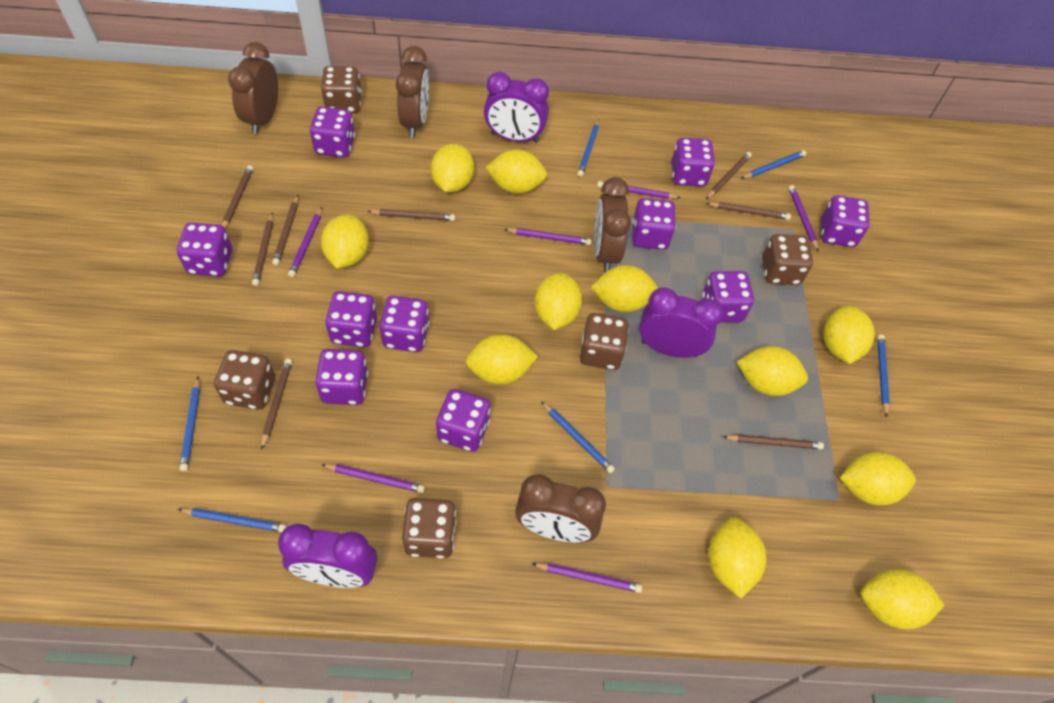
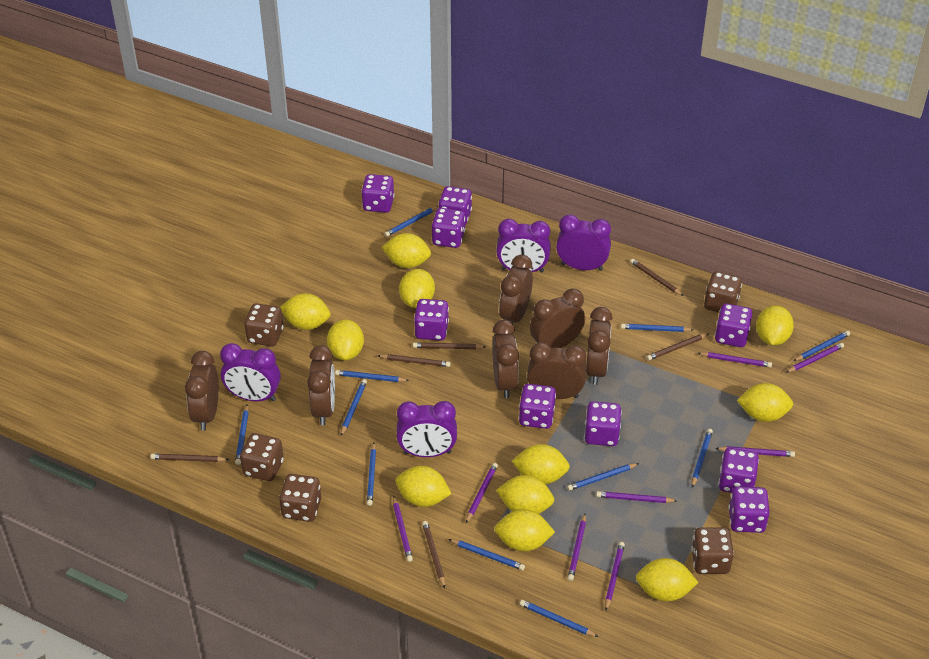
blue pencil: 6 -> 11
brown clock: 4 -> 7
brown pencil: 8 -> 6
purple clock: 3 -> 4
purple dice: 10 -> 9
purple pencil: 6 -> 8

